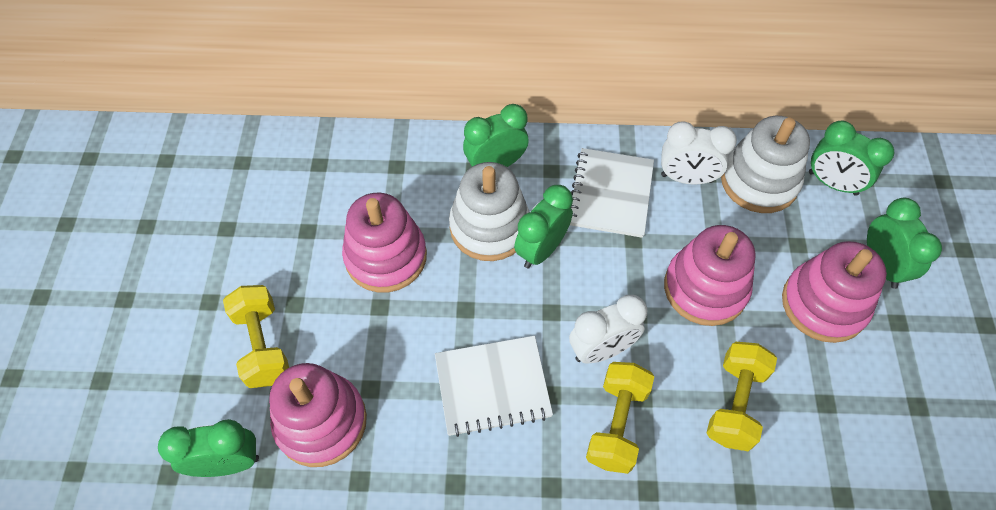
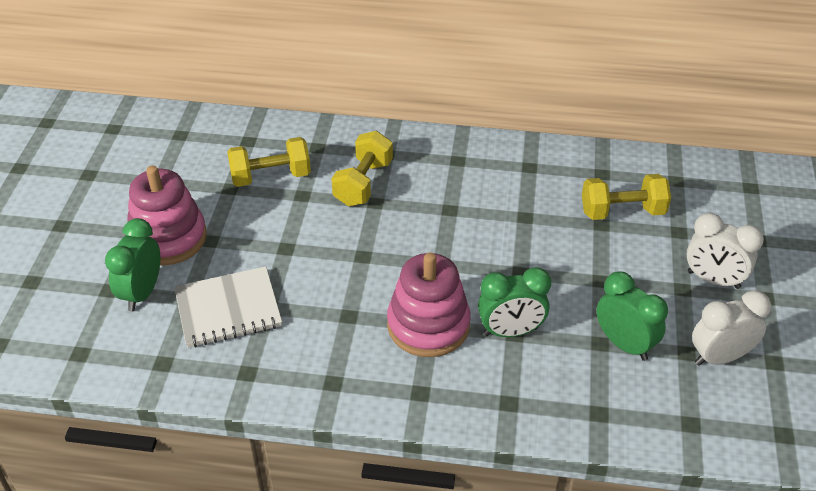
green clock: 5 -> 3
pink stacking toy: 4 -> 2
white notebook: 2 -> 1
white stacking toy: 2 -> 0

